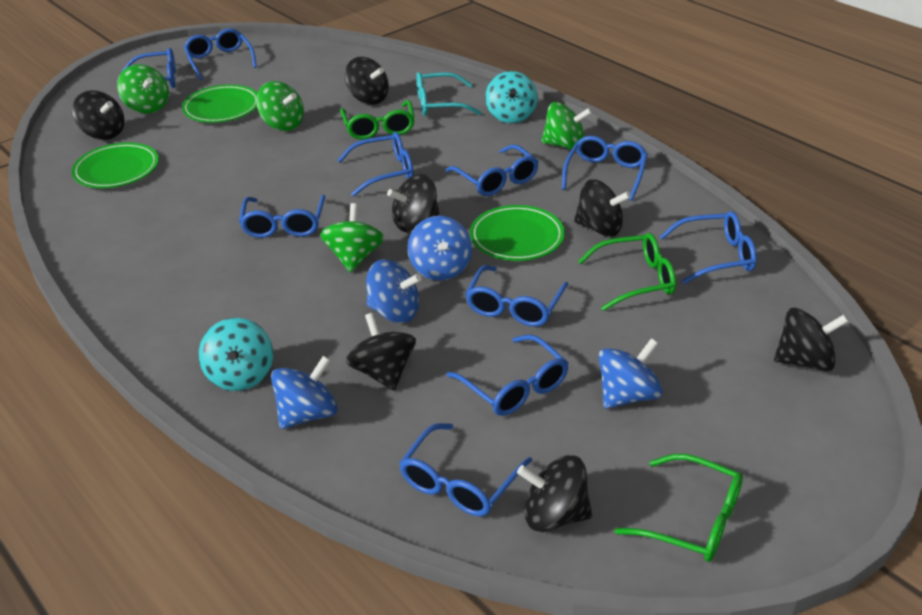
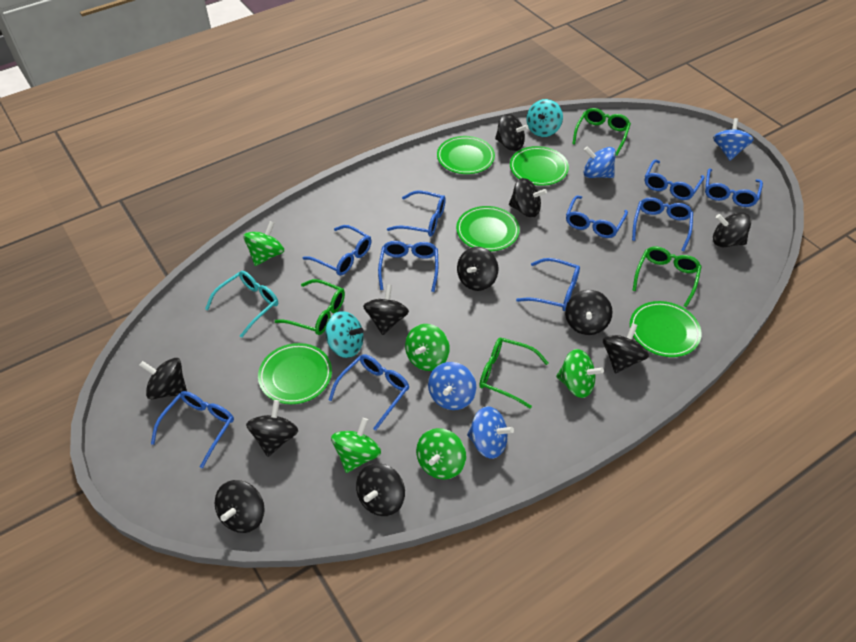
black spinning top: 7 -> 11
green glasses: 3 -> 4
green plate: 3 -> 5
green spinning top: 4 -> 5

